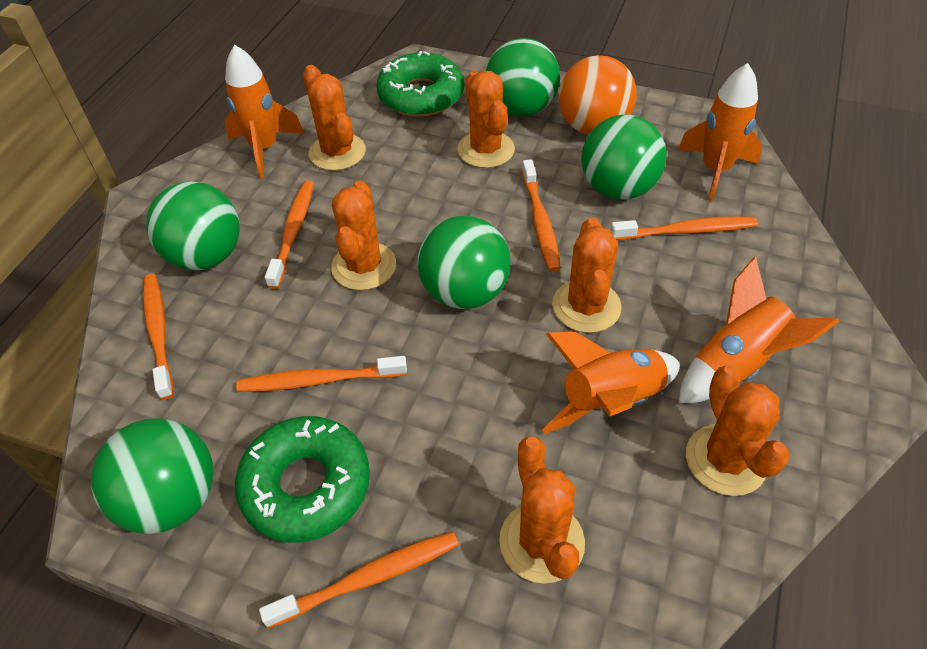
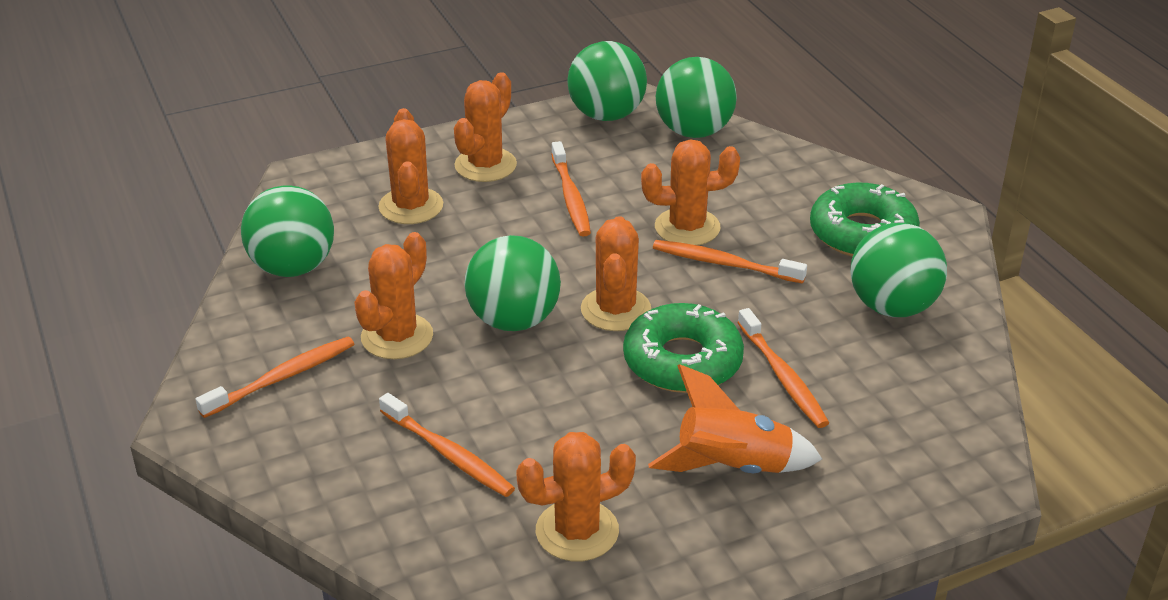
orange ball: 1 -> 0
orange rocket: 4 -> 1
orange toothbrush: 6 -> 5

